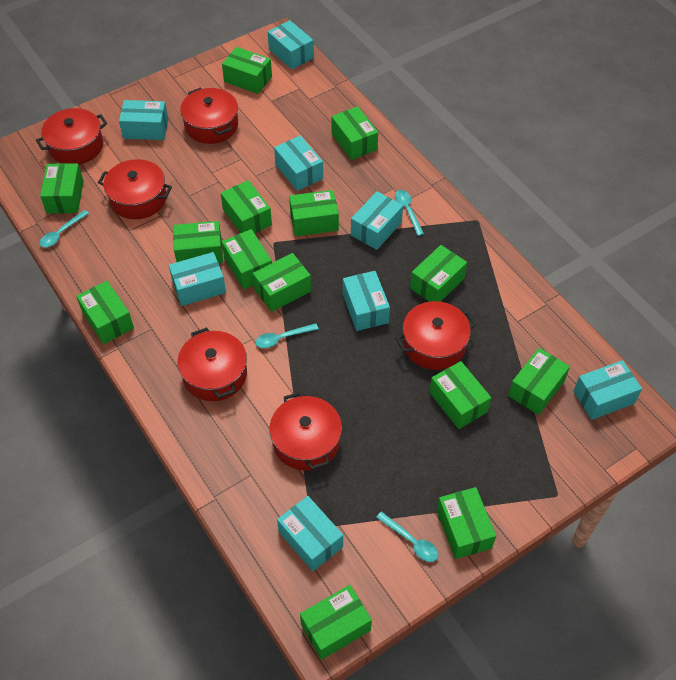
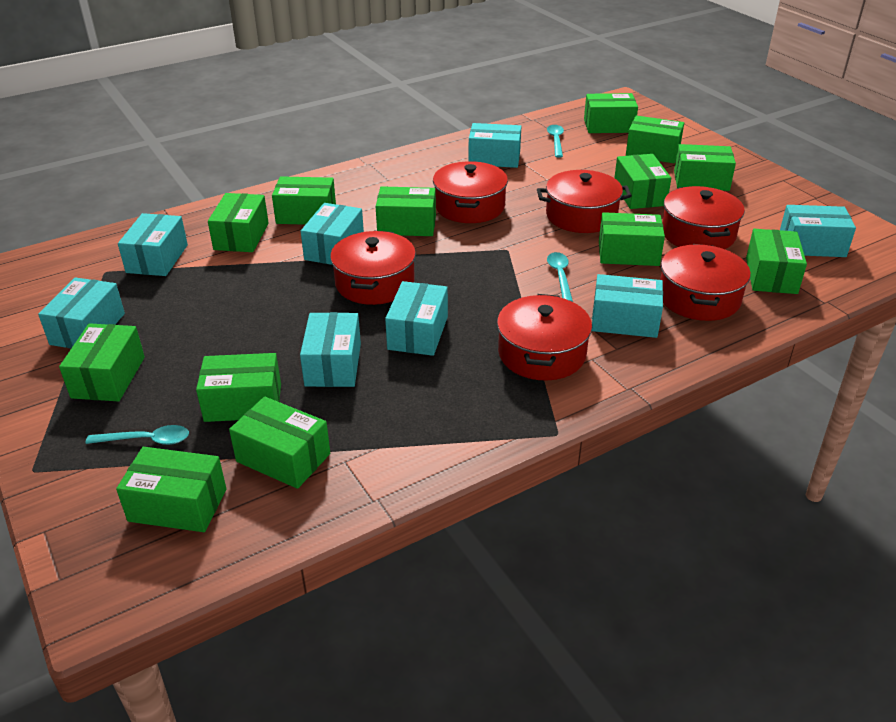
green box: 14 -> 13
turquoise spoon: 4 -> 3

